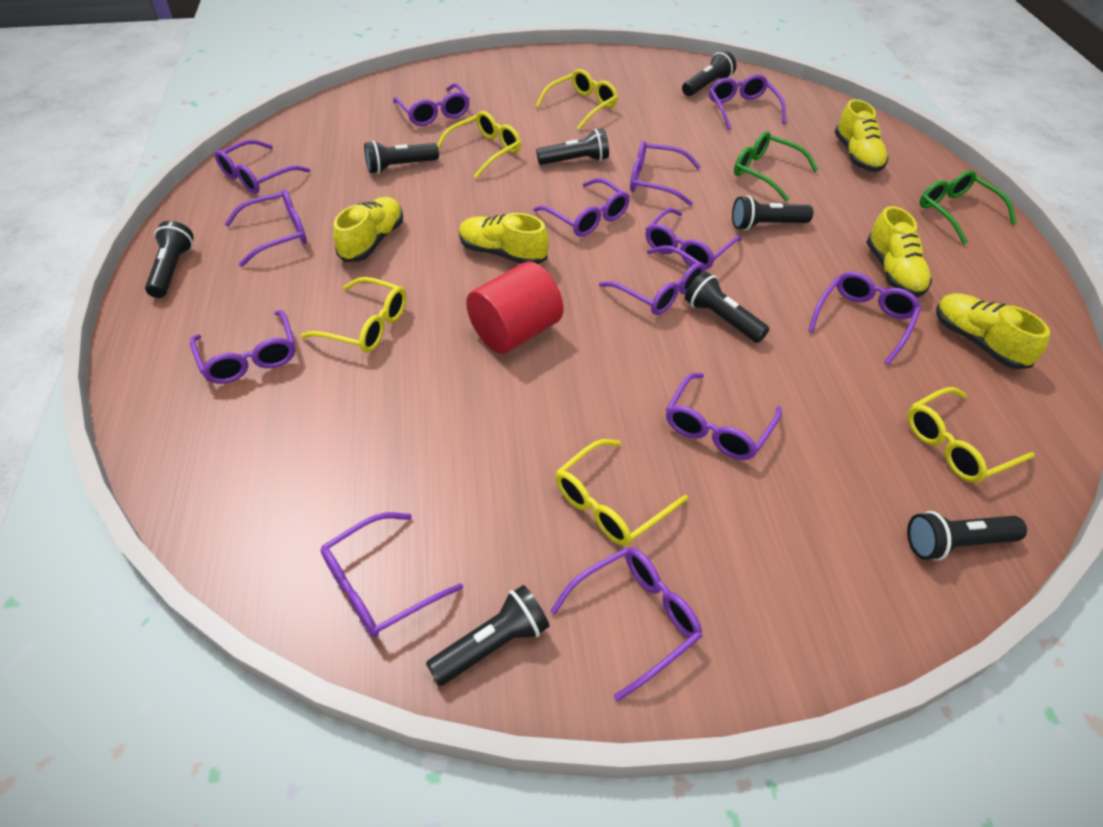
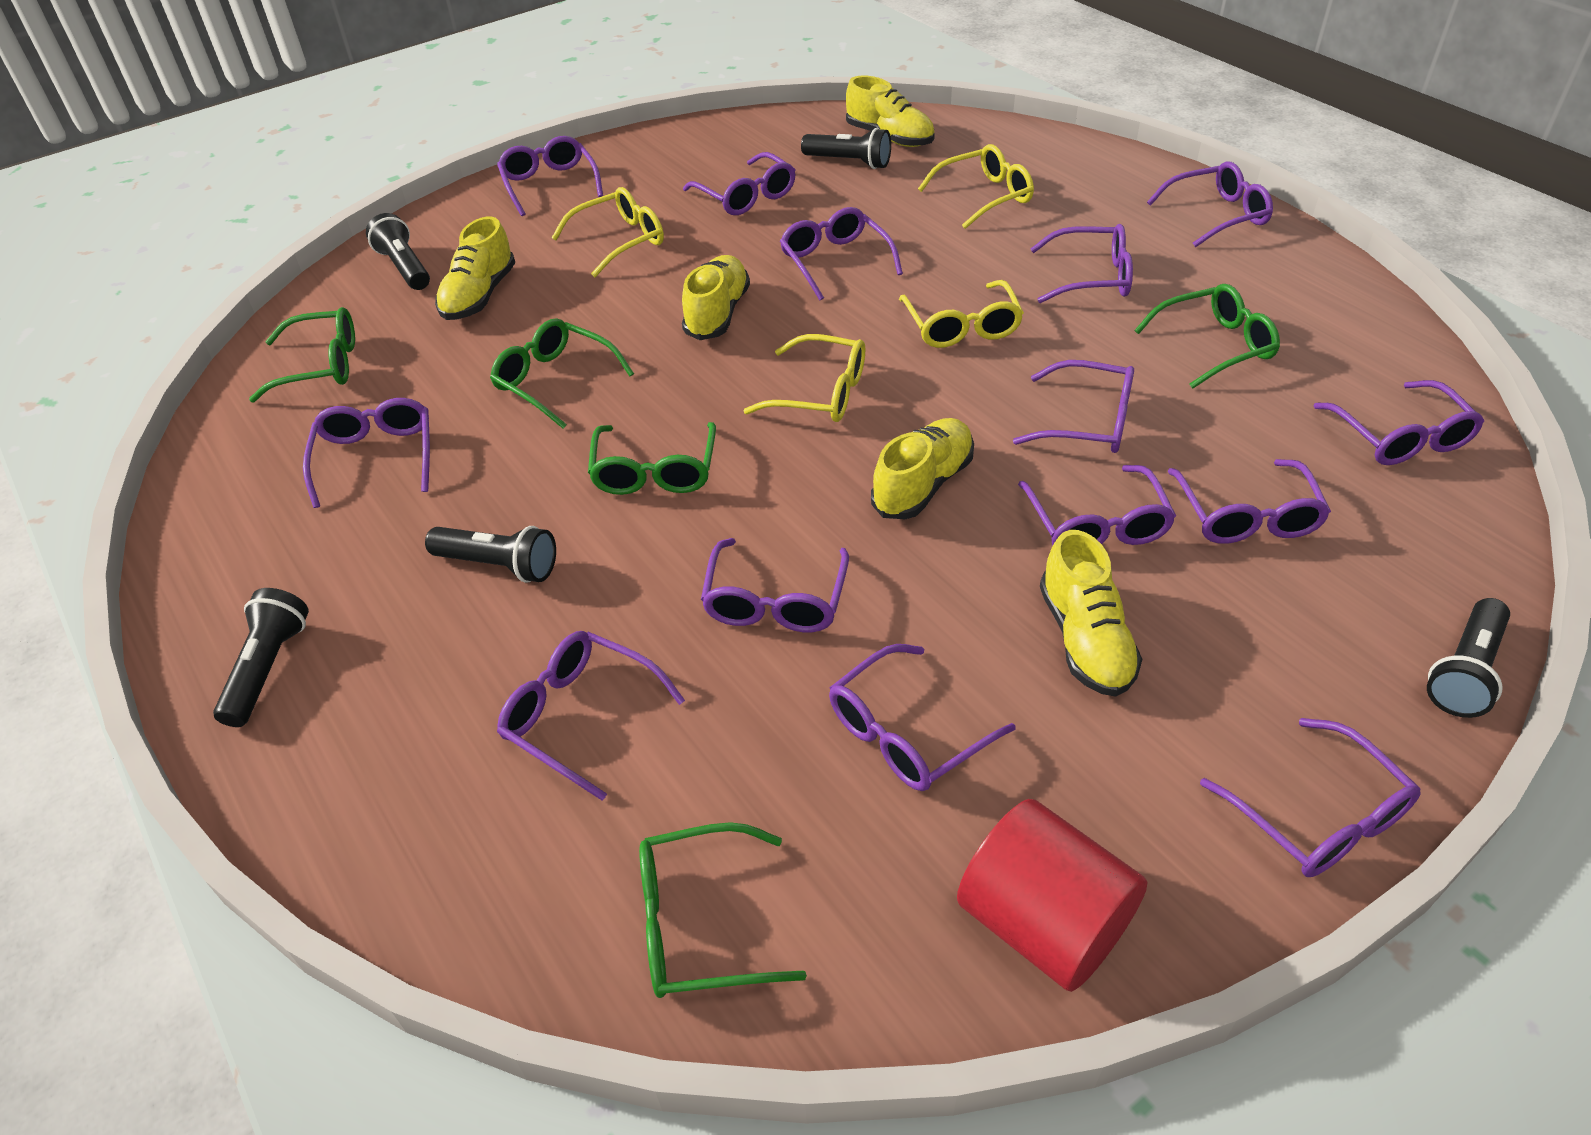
black flashlight: 8 -> 5
green glasses: 2 -> 5
purple glasses: 13 -> 14
yellow glasses: 5 -> 4

